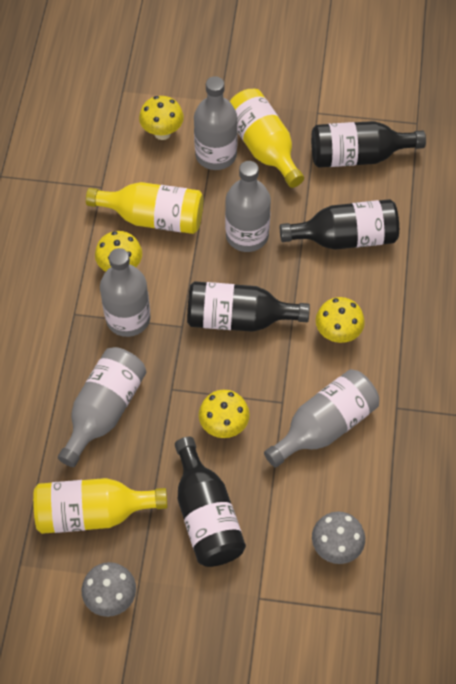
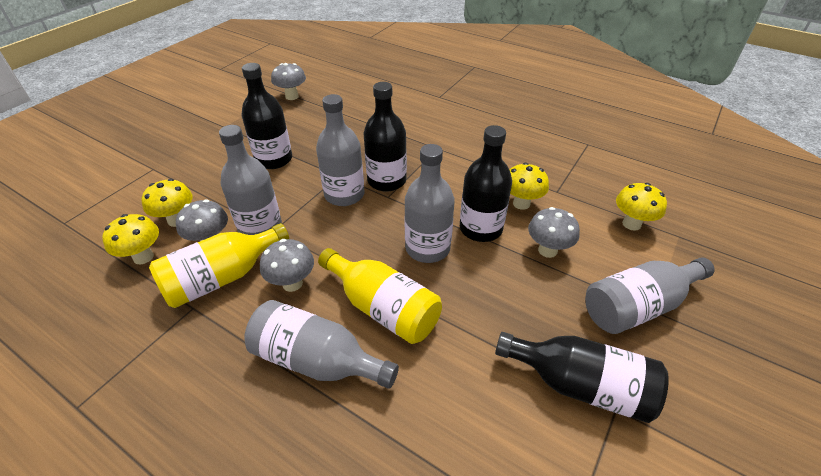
grey mushroom: 2 -> 4
yellow bottle: 3 -> 2

